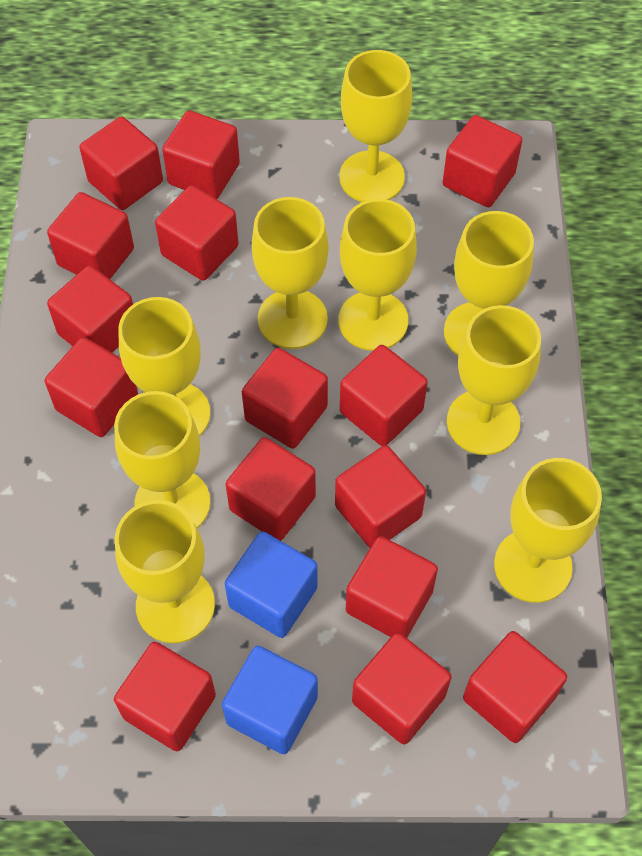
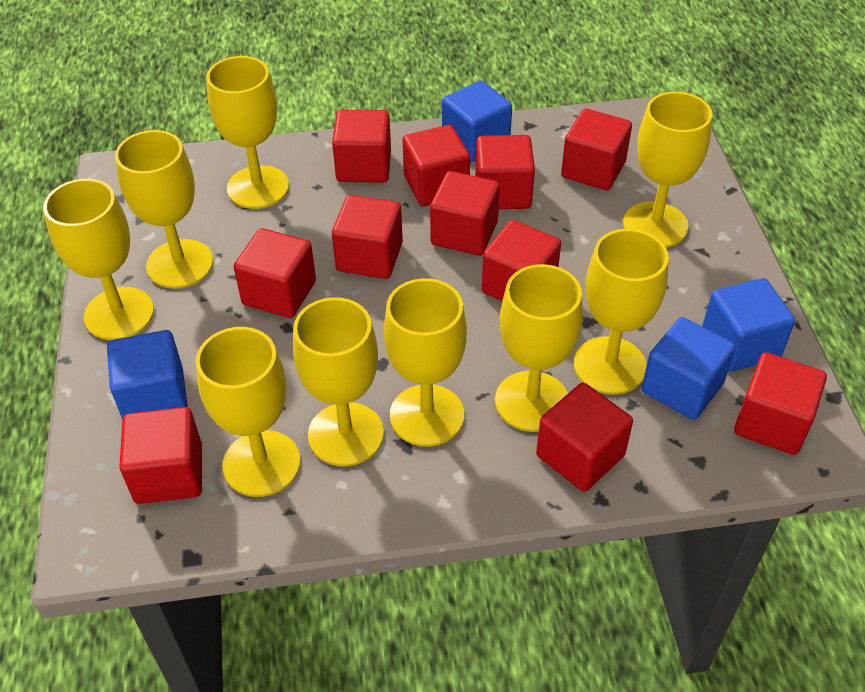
blue cube: 2 -> 4
red cube: 15 -> 11

